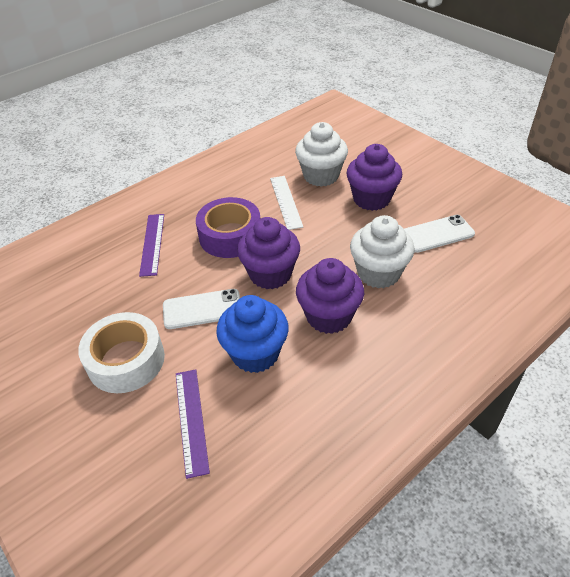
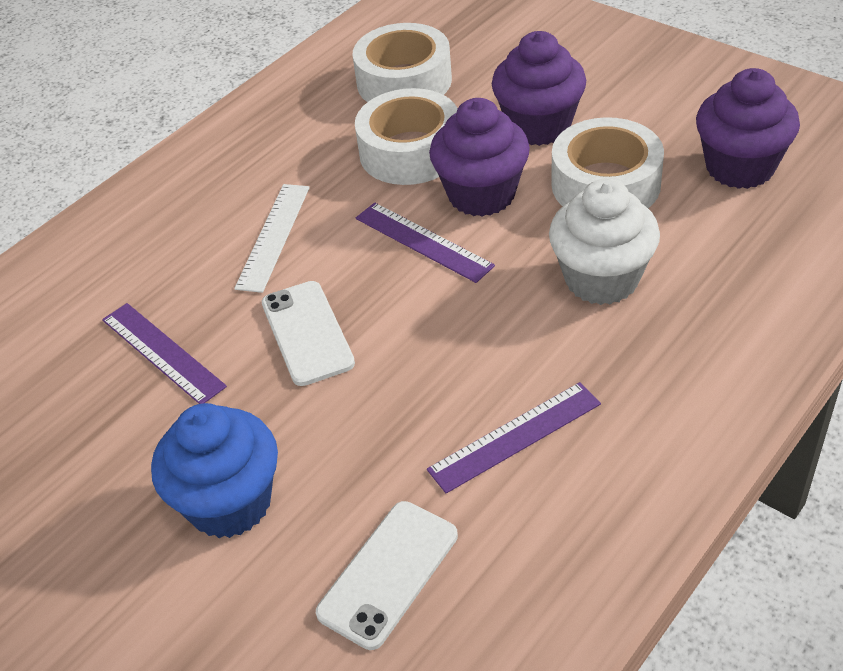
purple ruler: 2 -> 3
purple tape: 1 -> 0
white cupcake: 2 -> 1
white tape: 1 -> 3

